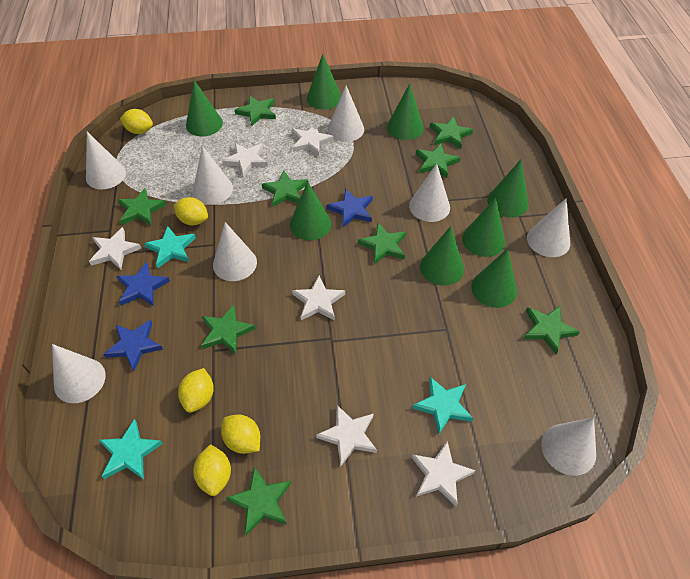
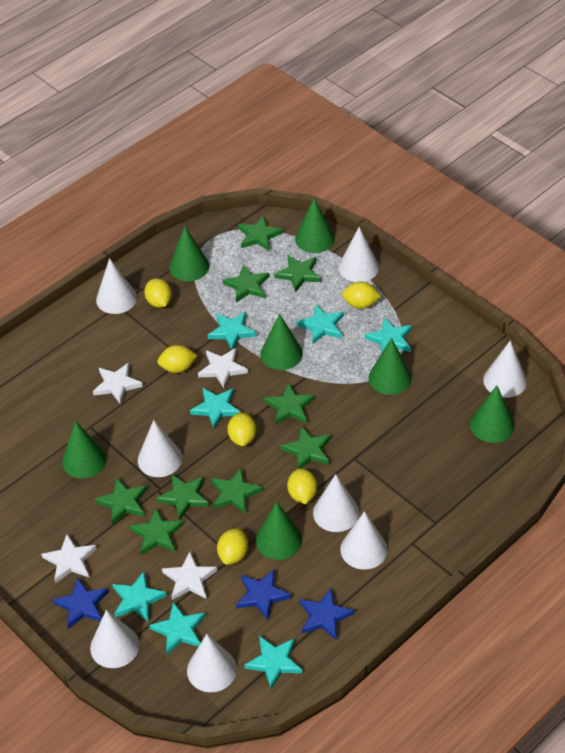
green cone: 8 -> 7
turquoise star: 3 -> 7
white star: 6 -> 4
yellow lemon: 5 -> 6

